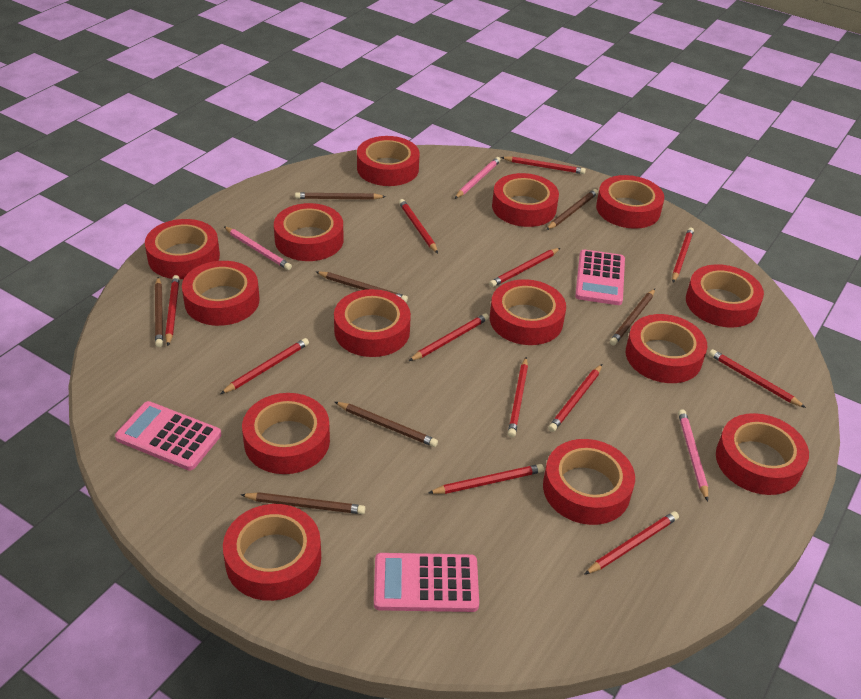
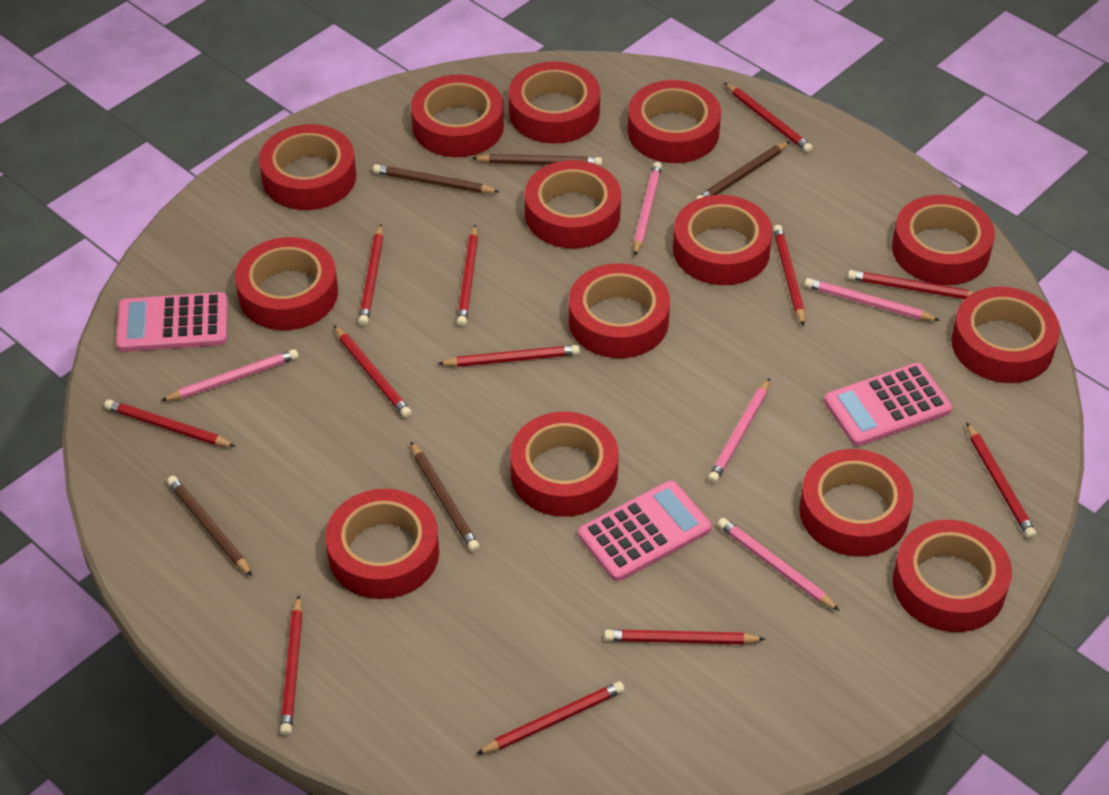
brown pencil: 7 -> 5
pink pencil: 3 -> 5

